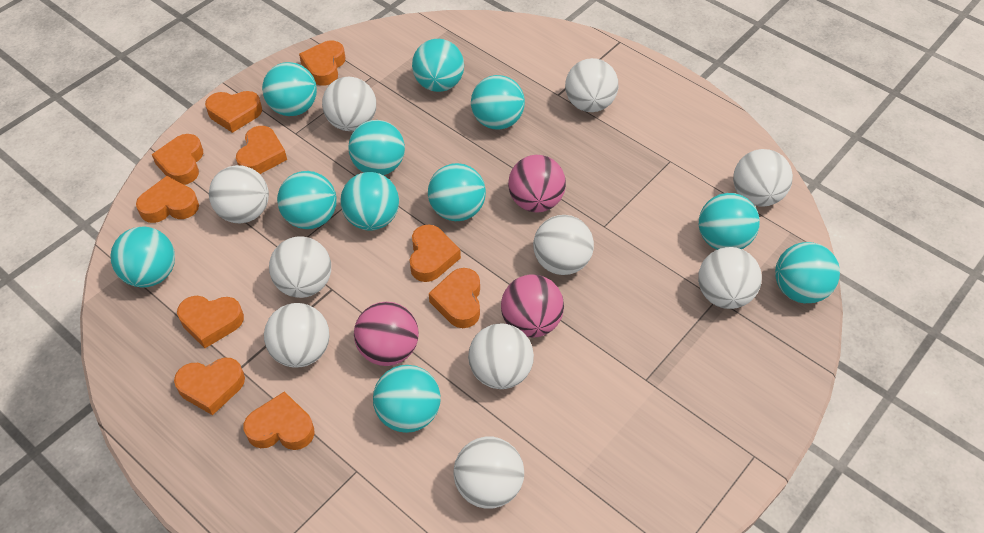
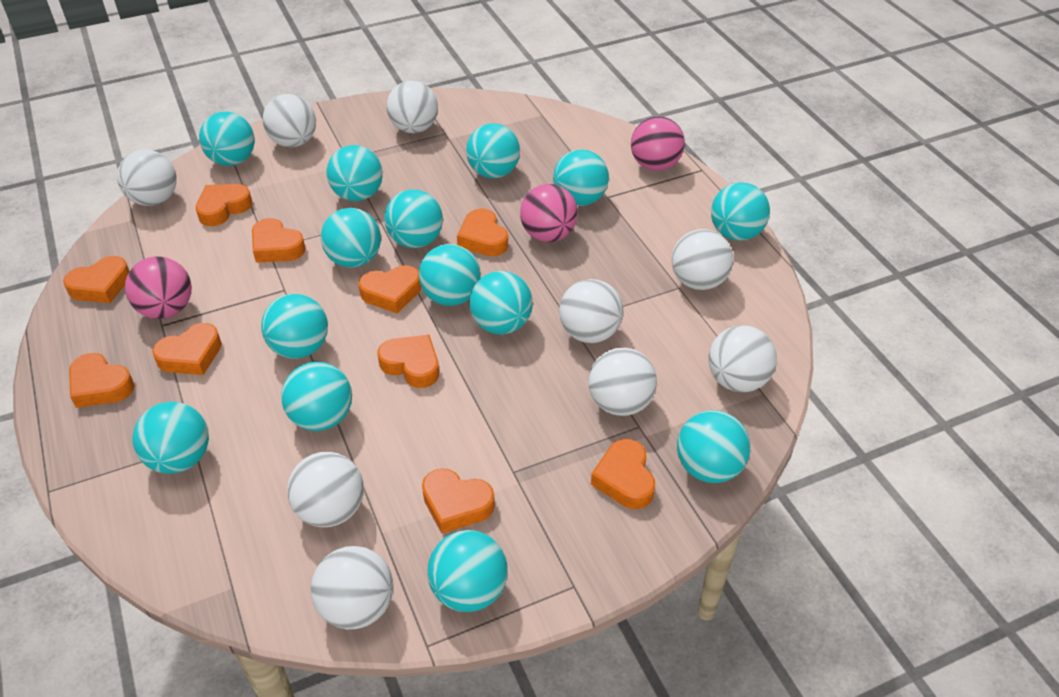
turquoise ball: 11 -> 14
white ball: 10 -> 9

